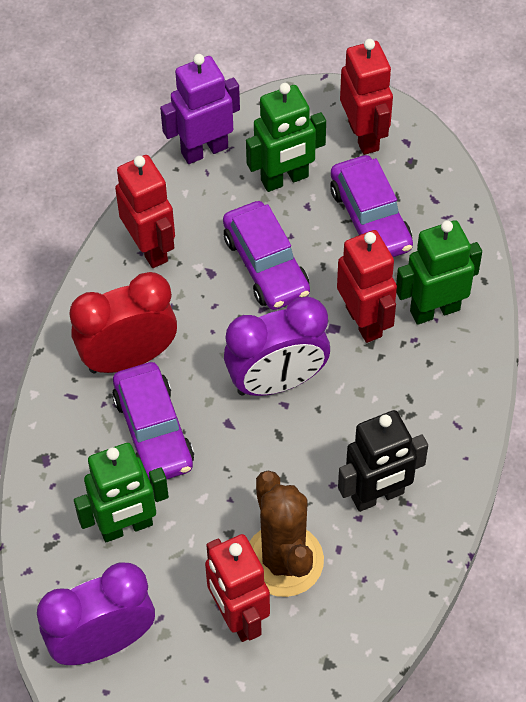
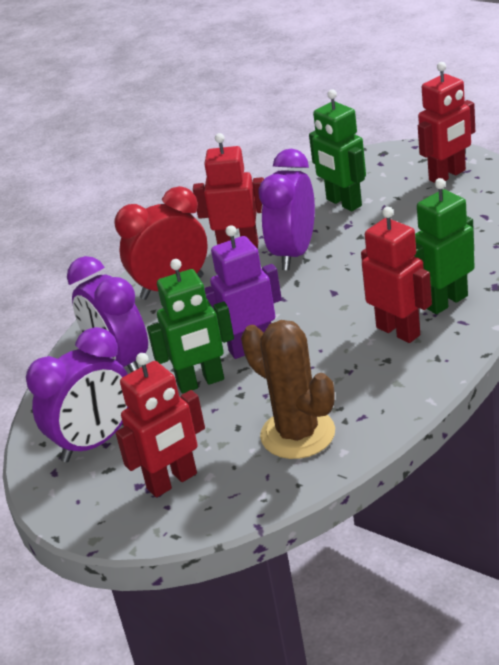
black robot: 1 -> 0
purple car: 3 -> 0
purple clock: 2 -> 3

